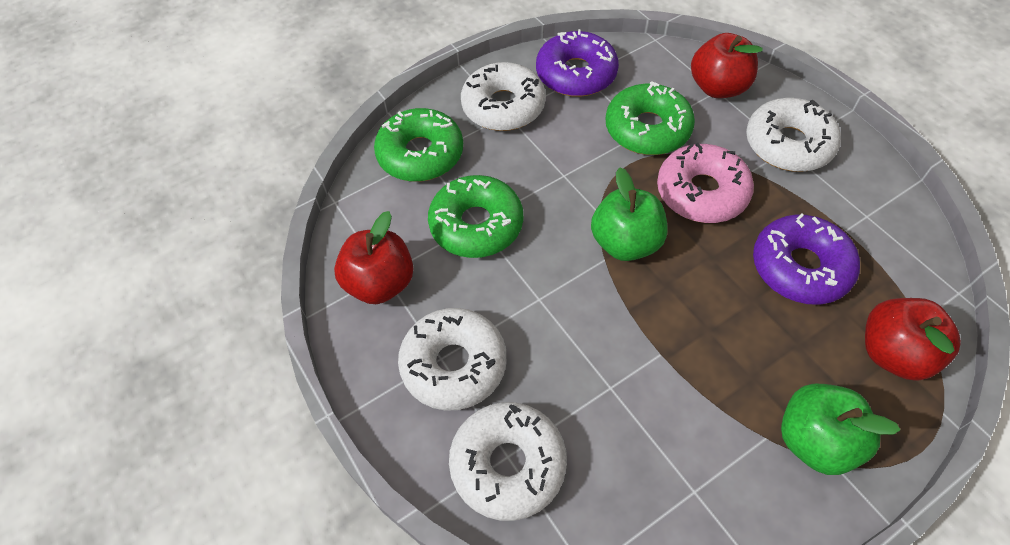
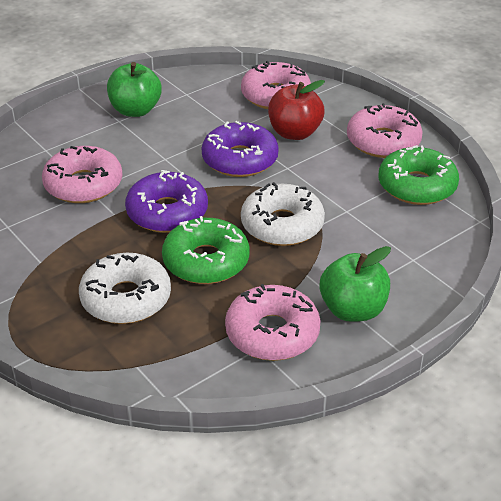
green donut: 3 -> 2
pink donut: 1 -> 4
red apple: 3 -> 1
white donut: 4 -> 2

